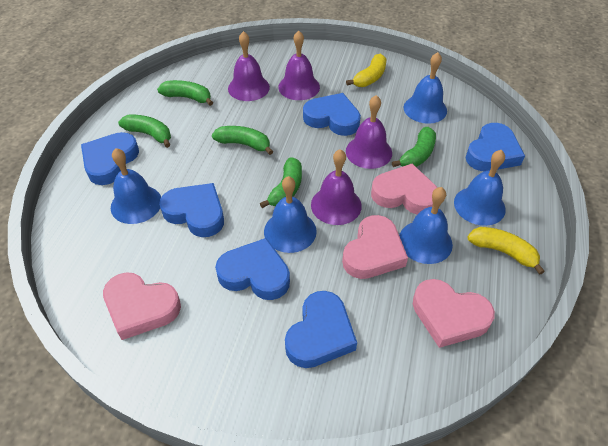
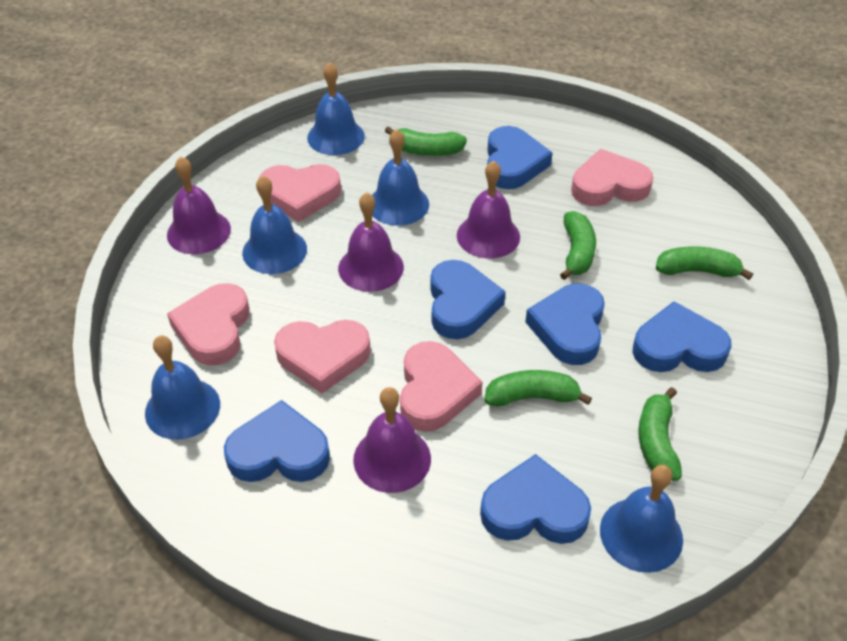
pink heart: 4 -> 5
yellow banana: 2 -> 0

